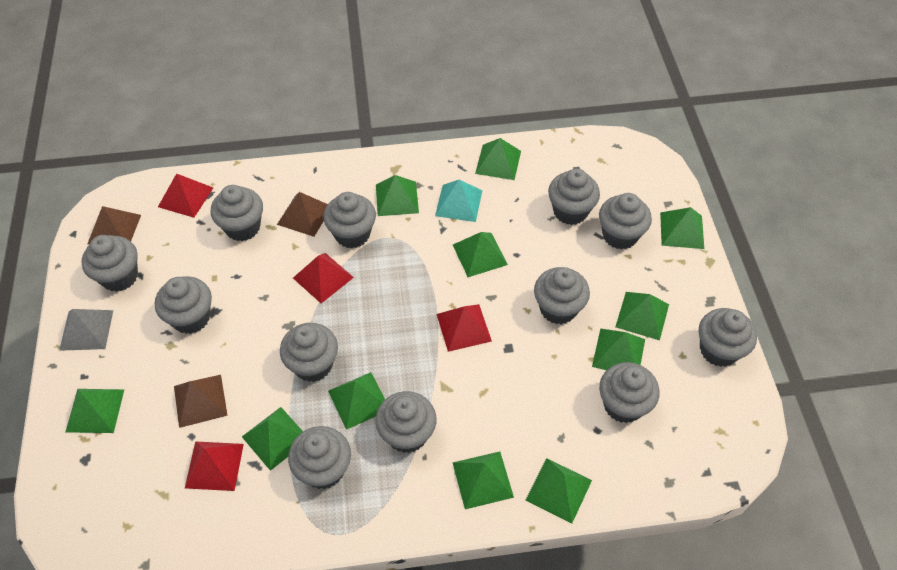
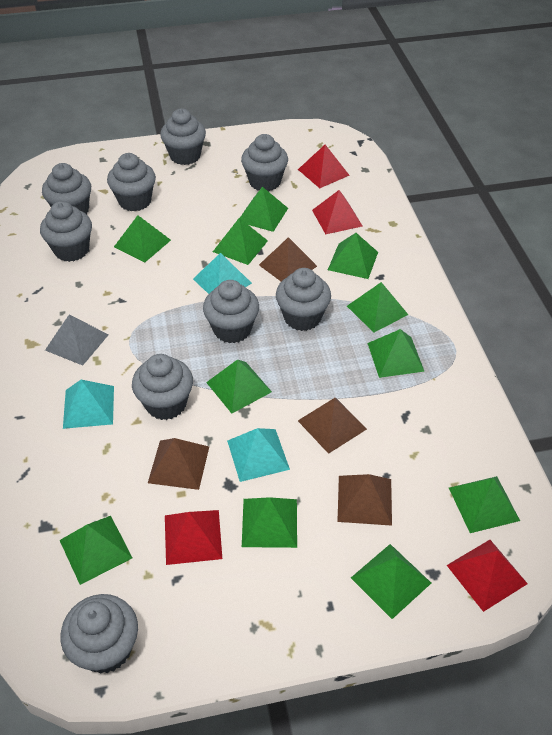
brown pyramid: 3 -> 4
grey cupcake: 12 -> 9
turquoise pyramid: 1 -> 3

